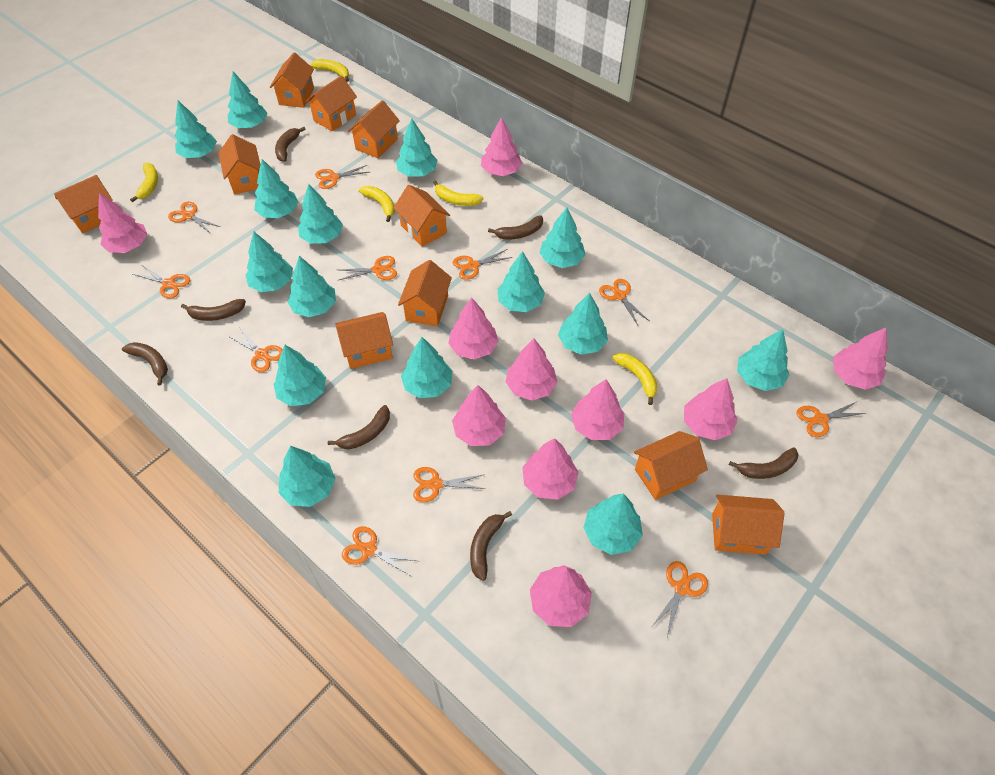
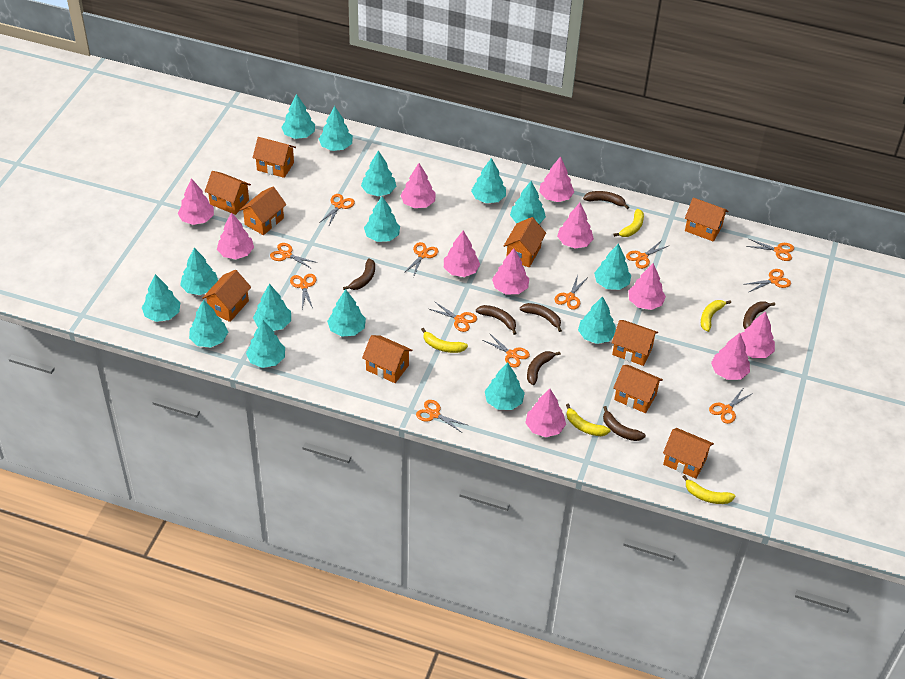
orange scissors: 11 -> 12
pink tree: 10 -> 11

